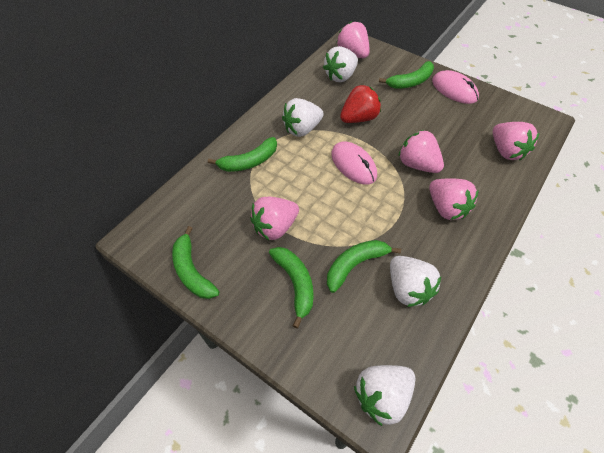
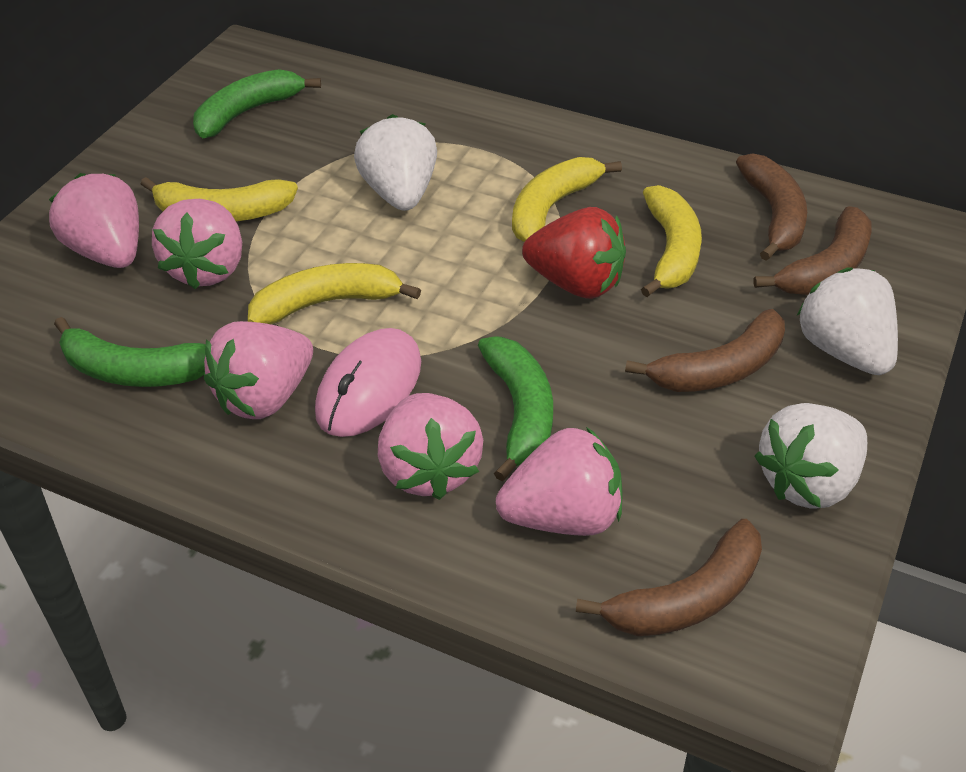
brown banana: 0 -> 4
green banana: 5 -> 3
pink mouse: 2 -> 1
white strawberry: 4 -> 3
yellow banana: 0 -> 4

